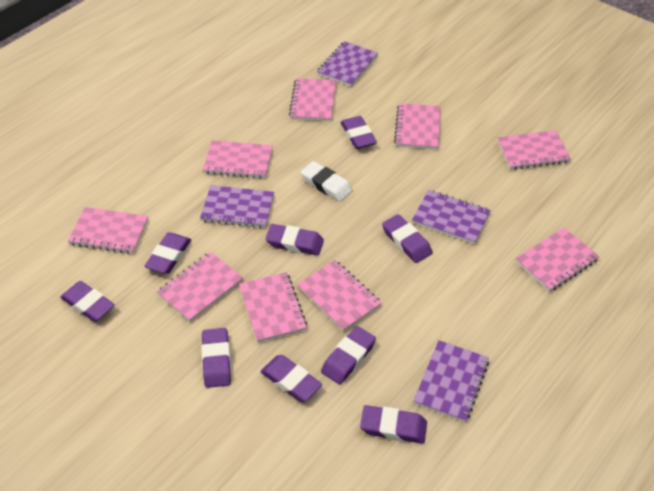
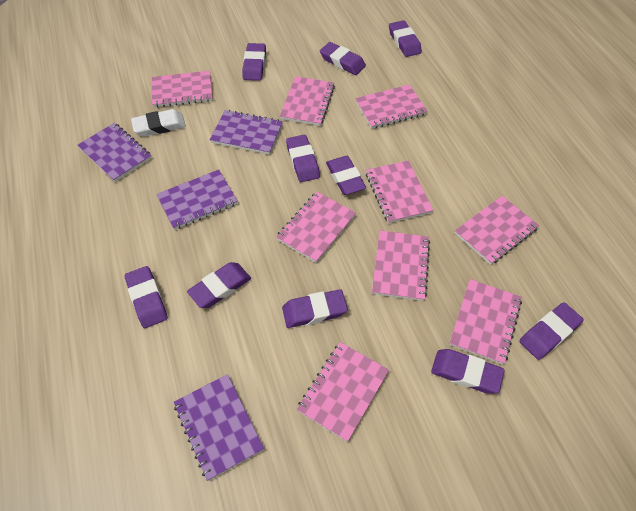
purple eraser: 9 -> 10

